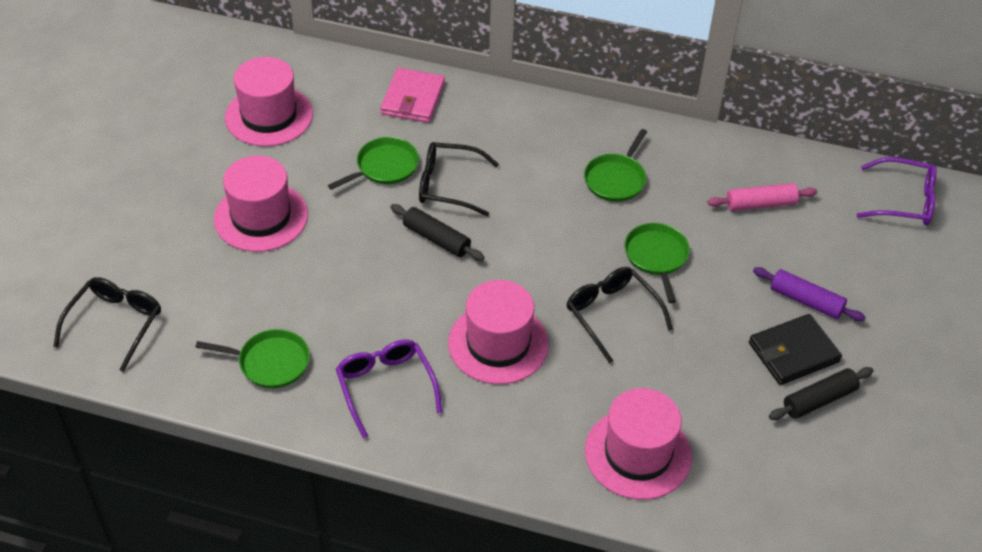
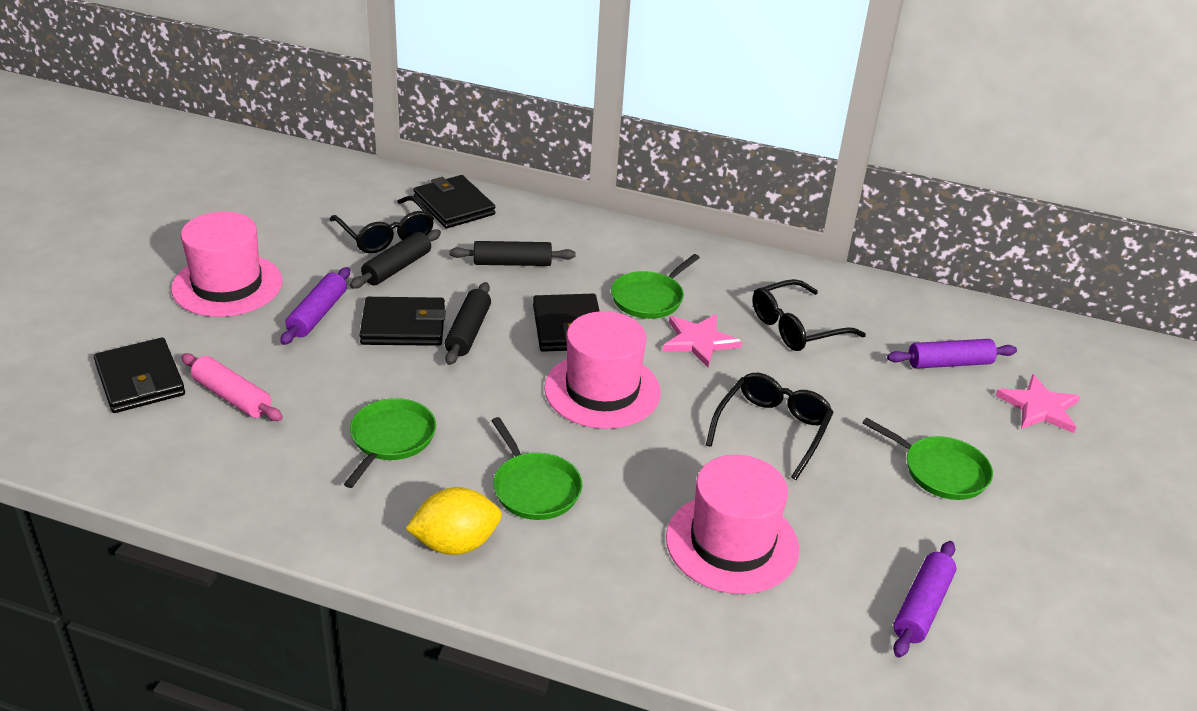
black rolling pin: 2 -> 3
black wallet: 1 -> 4
pink hat: 4 -> 3
pink star: 0 -> 2
pink wallet: 1 -> 0
purple glasses: 2 -> 0
purple rolling pin: 1 -> 3
yellow lemon: 0 -> 1

